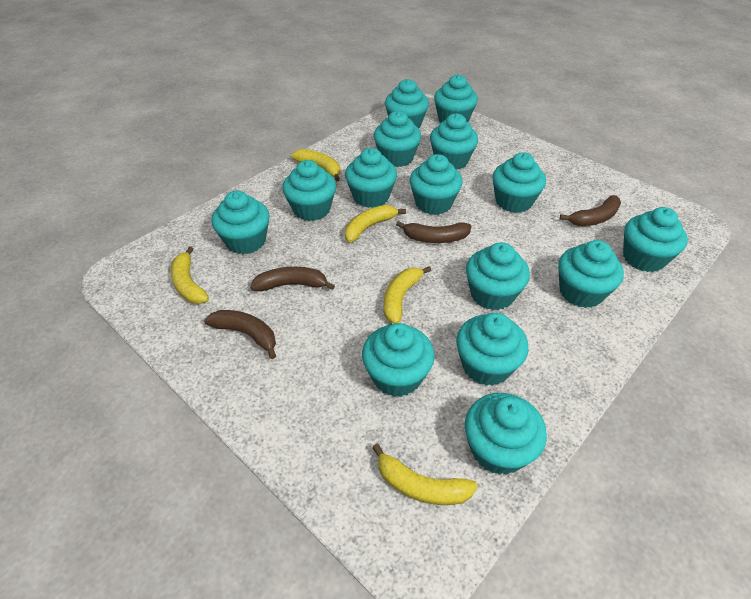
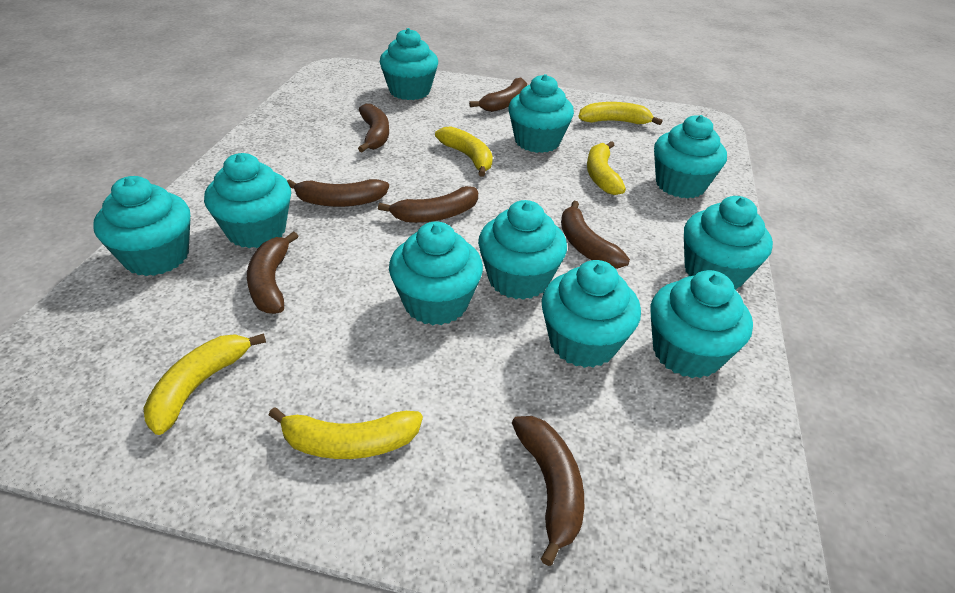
brown banana: 4 -> 7
turquoise cupcake: 15 -> 10

